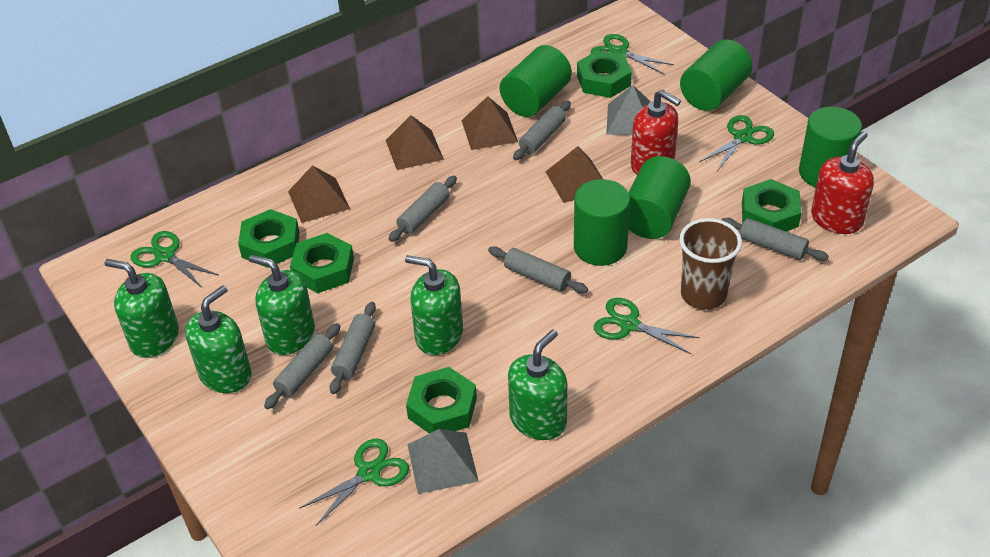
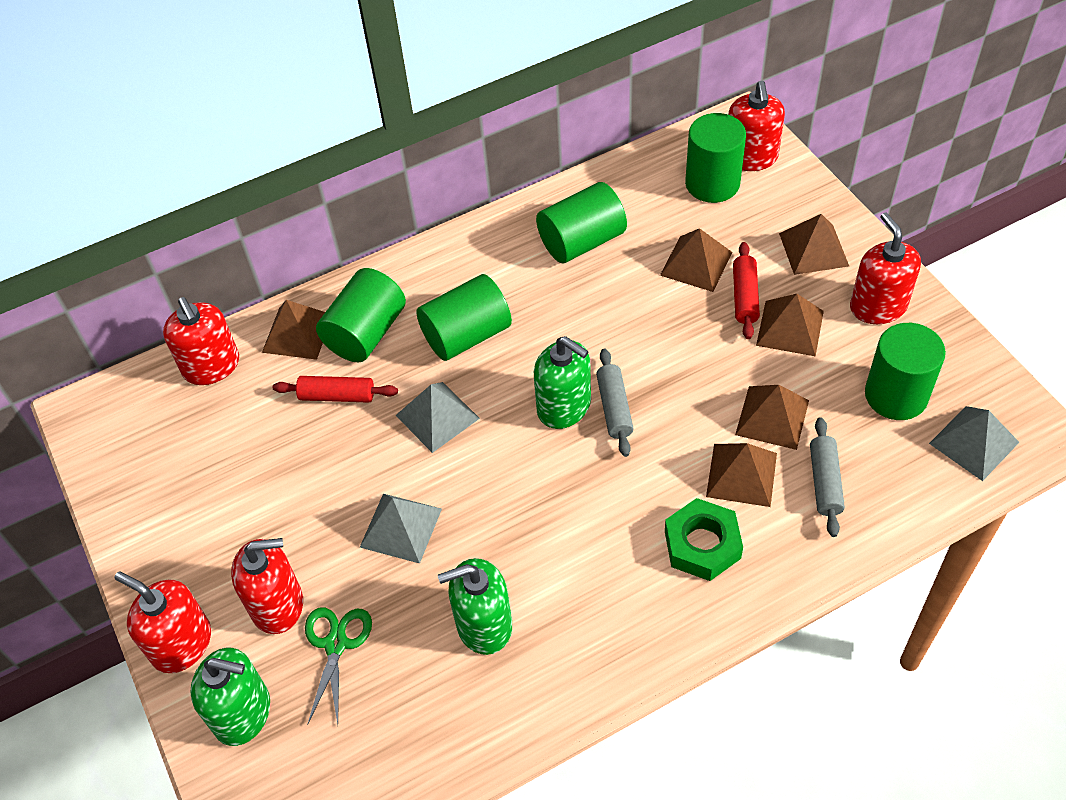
brown cup: 1 -> 0
brown pyramid: 4 -> 6
green nut: 5 -> 1
green scissors: 5 -> 1
green soap dispenser: 5 -> 3
grey pyramid: 2 -> 3
grey rolling pin: 6 -> 2
red rolling pin: 0 -> 2
red soap dispenser: 2 -> 5

